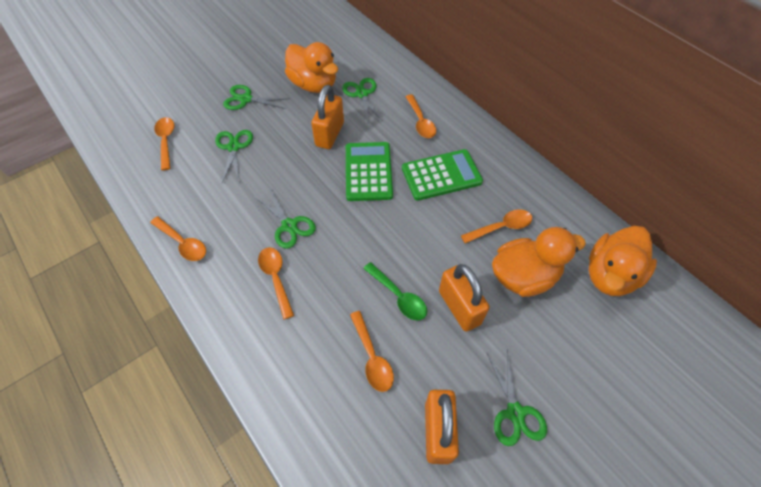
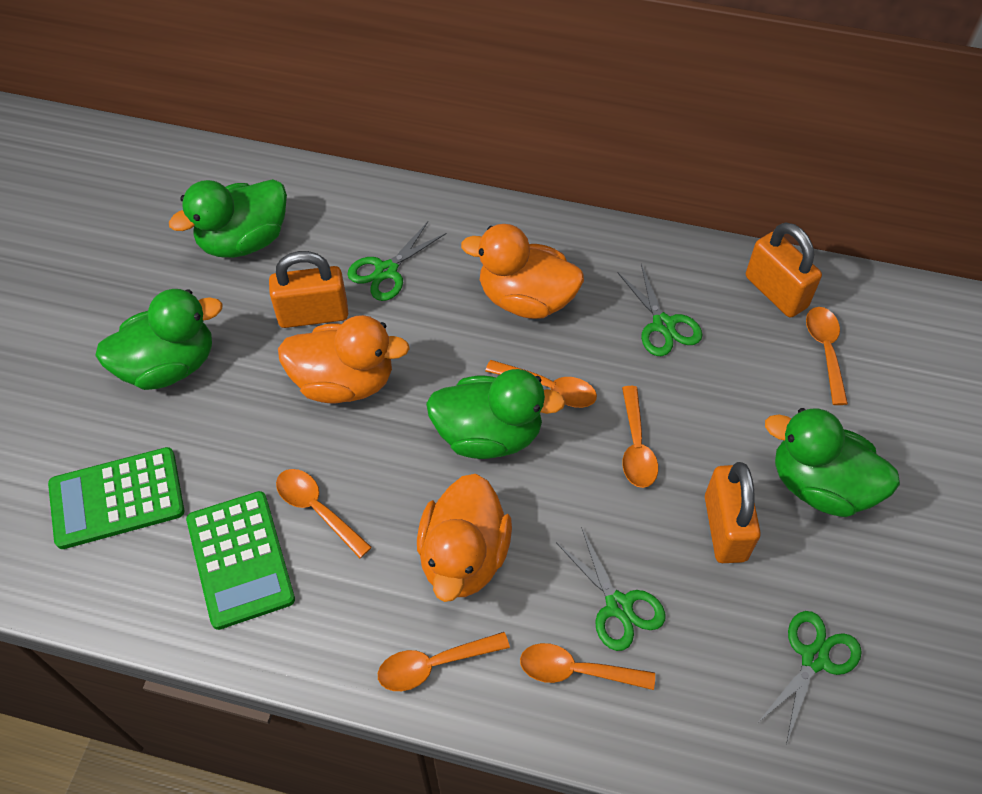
green duck: 0 -> 4
green scissors: 5 -> 4
green spoon: 1 -> 0

